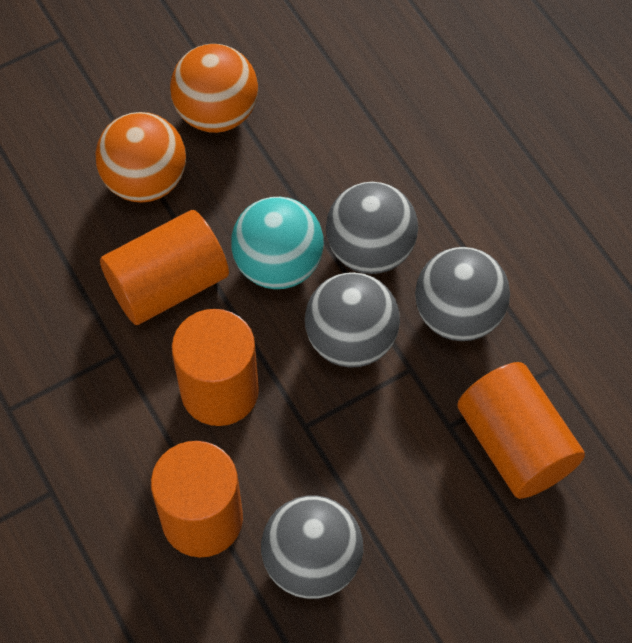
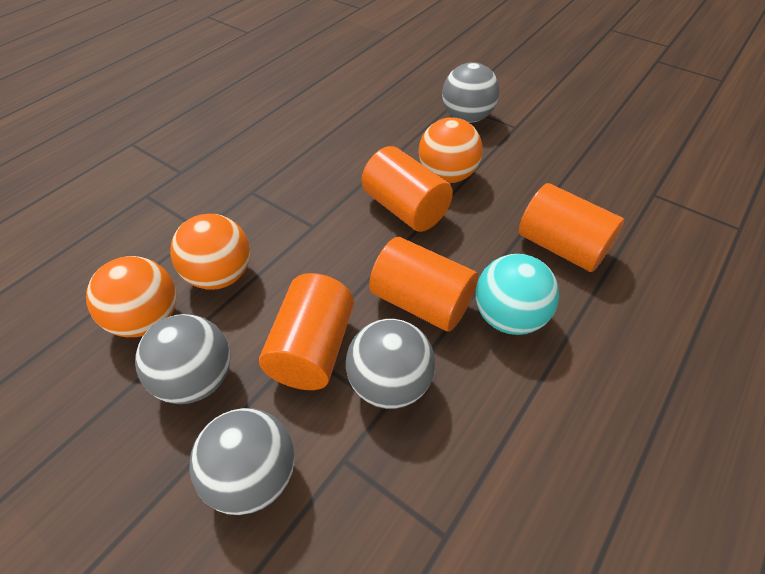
orange ball: 2 -> 3

